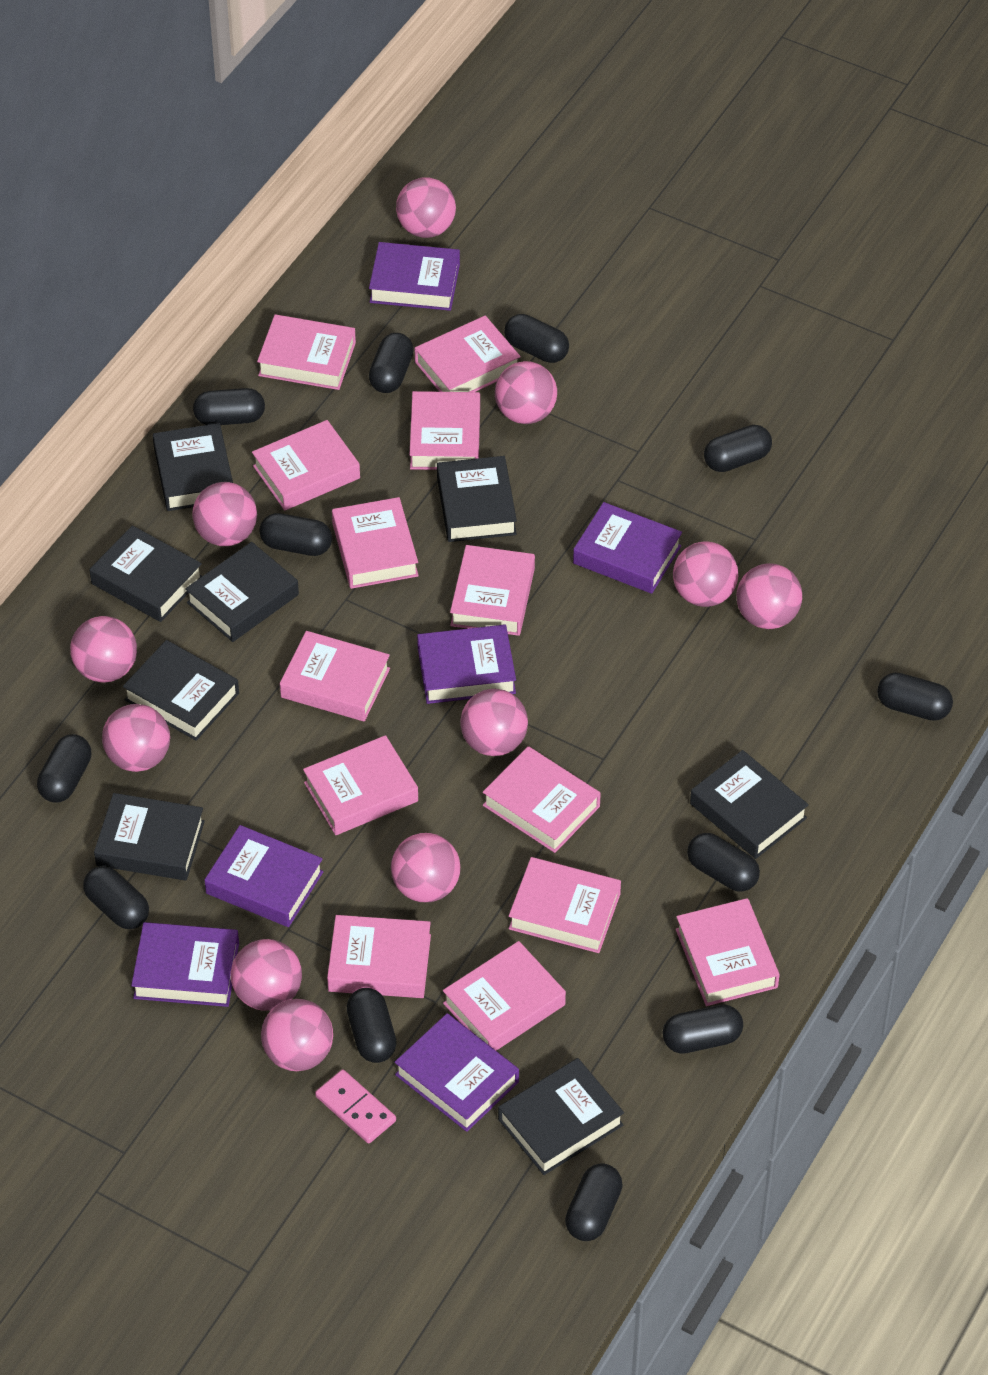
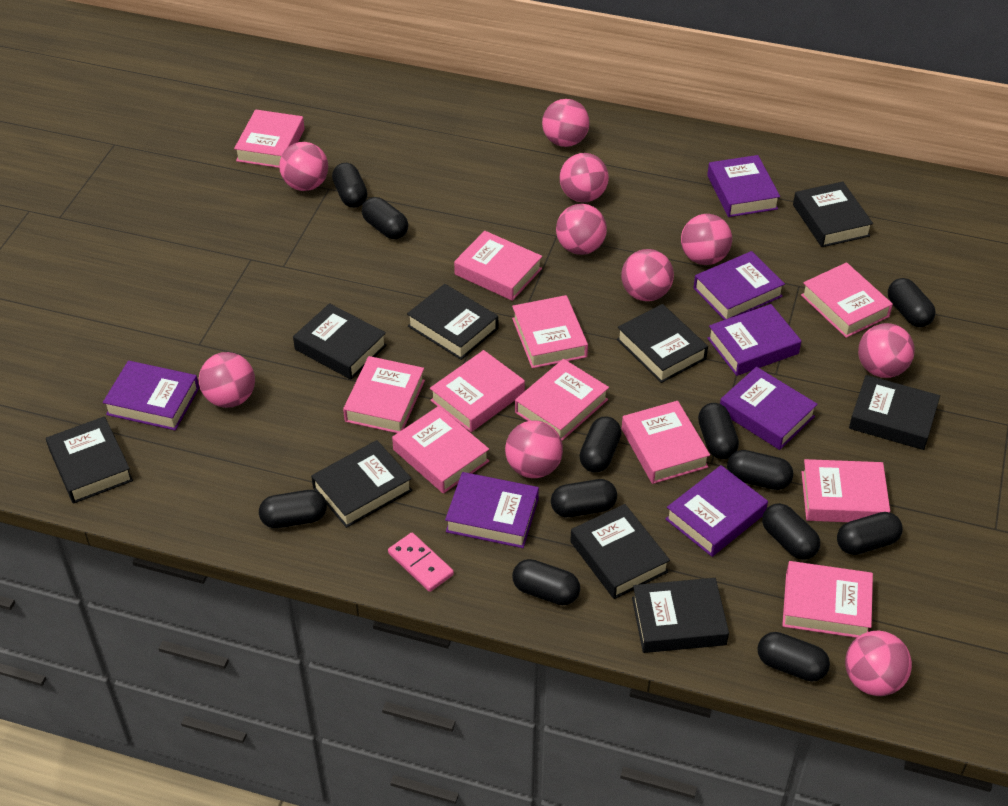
black book: 8 -> 9
pink ball: 11 -> 10
pink book: 13 -> 11
purple book: 6 -> 7

